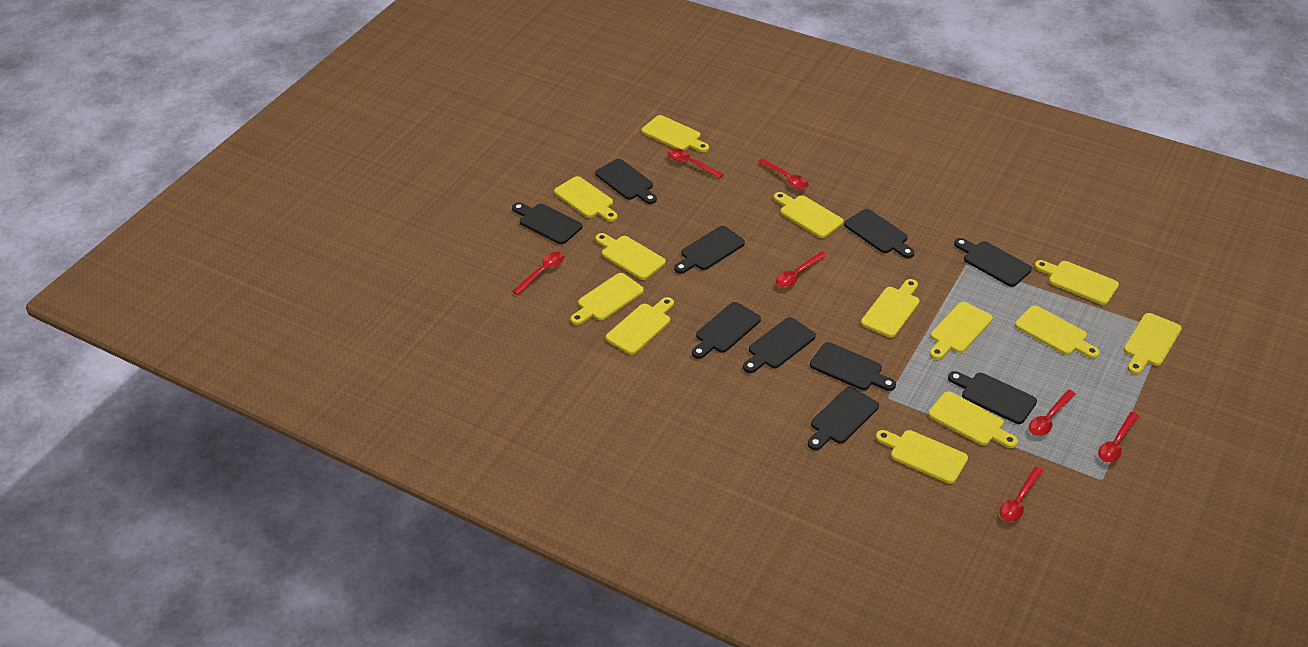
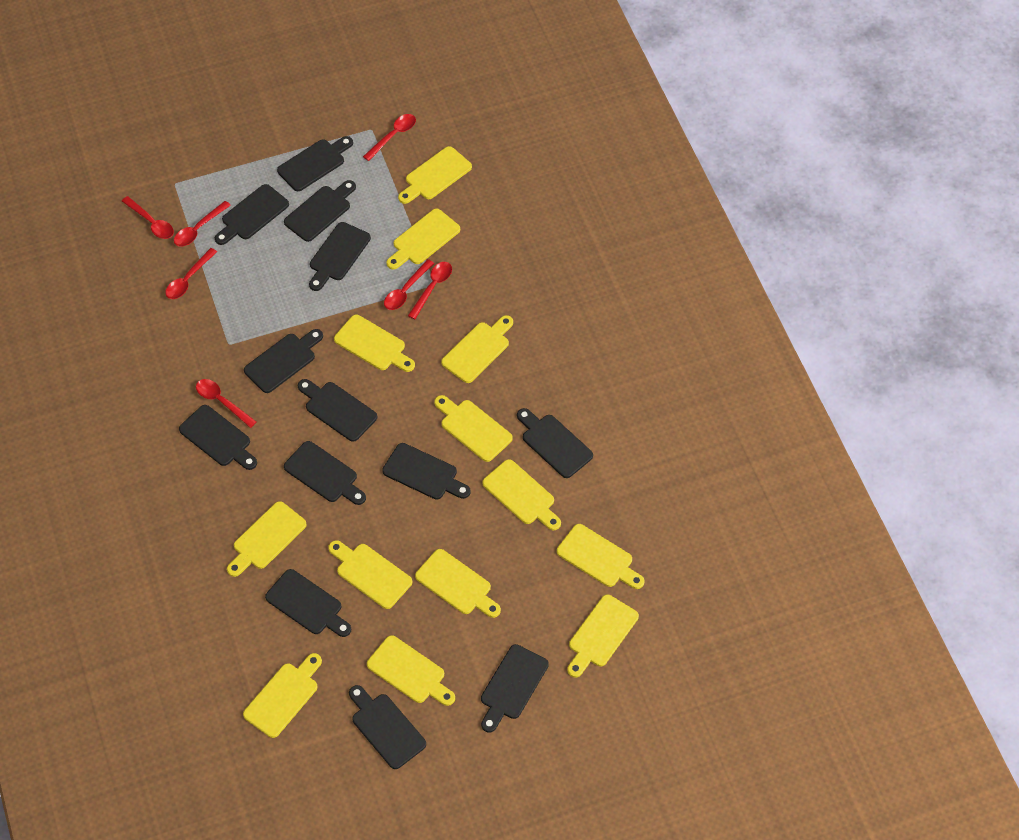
black cutting board: 10 -> 13

